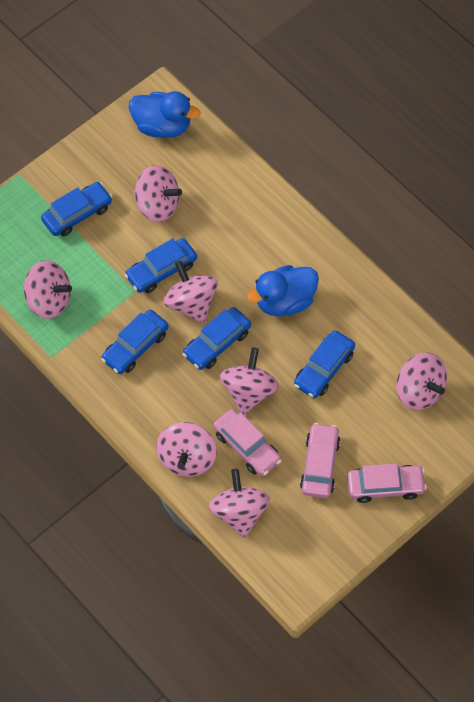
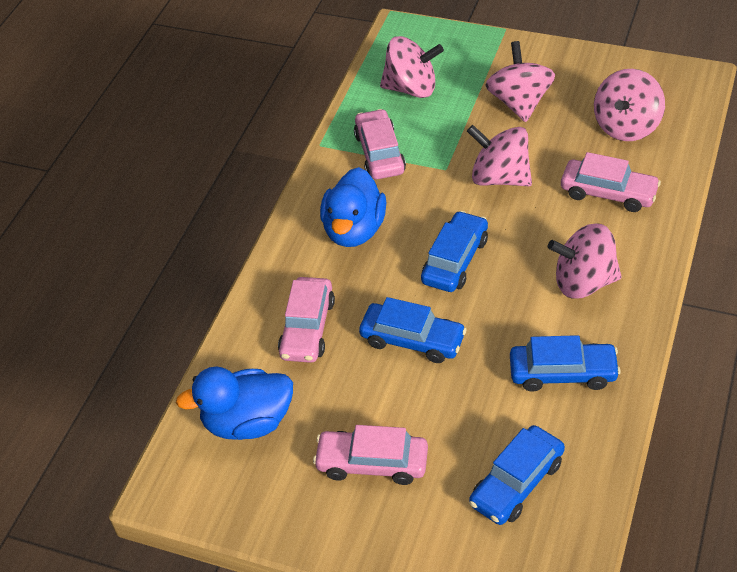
blue car: 5 -> 4
pink car: 3 -> 4
pink spinning top: 7 -> 5

